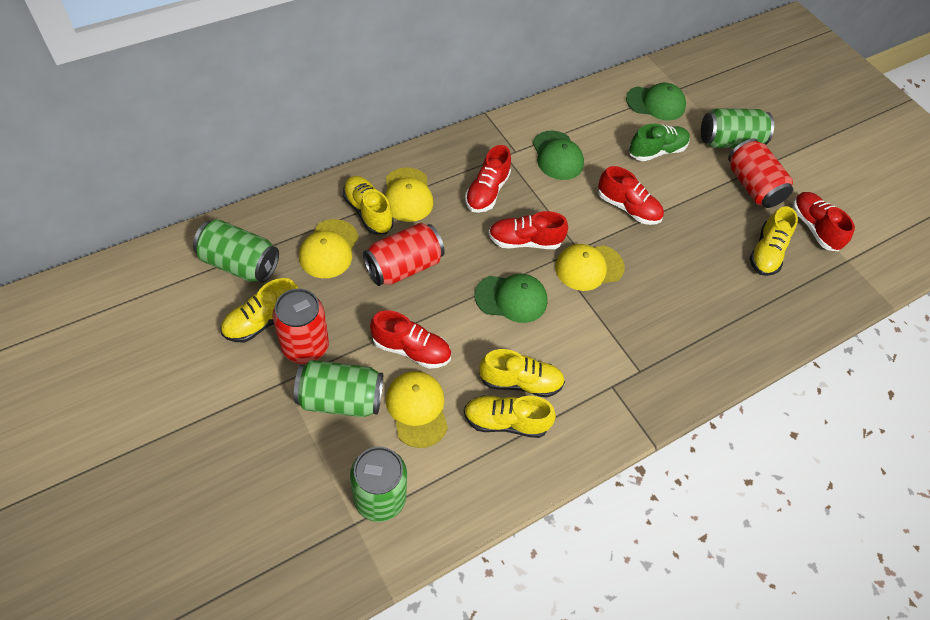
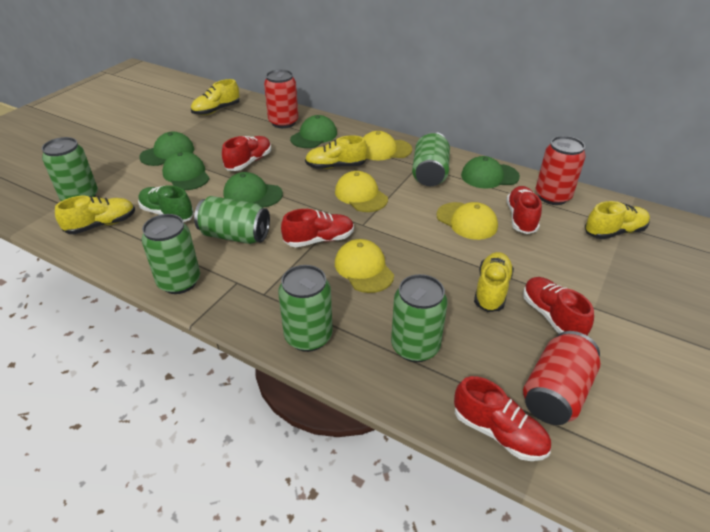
green can: 4 -> 6
green cap: 3 -> 5

